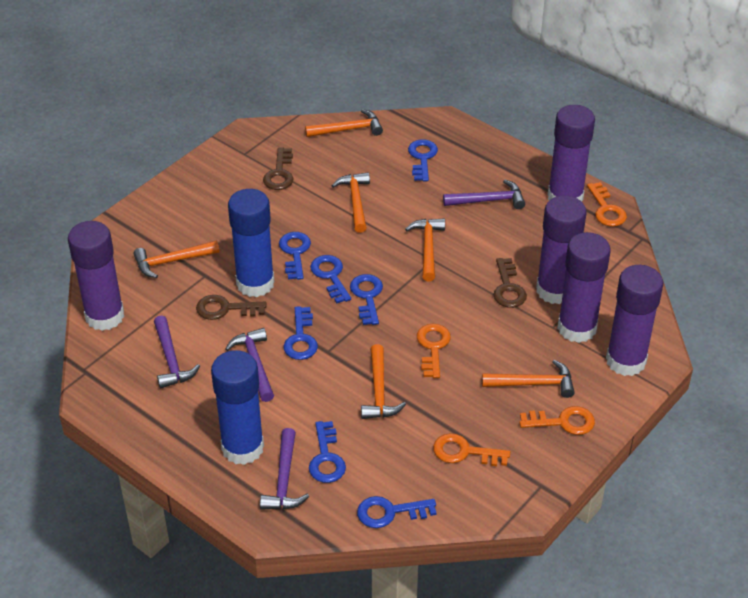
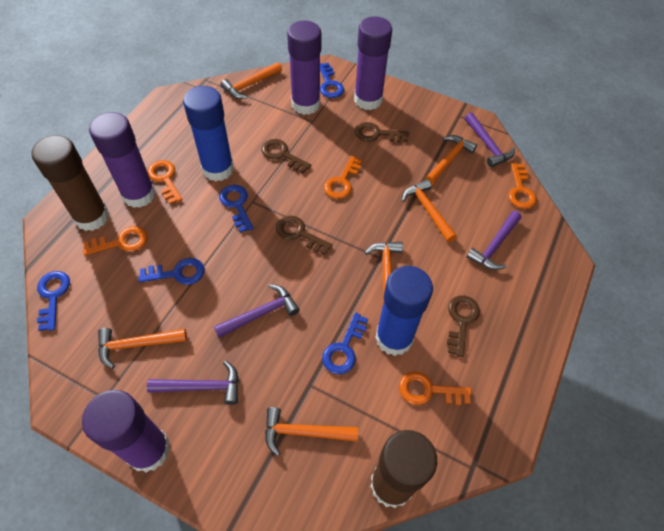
blue key: 7 -> 5
brown glue stick: 0 -> 2
brown key: 3 -> 4
orange key: 4 -> 5
purple glue stick: 5 -> 4

